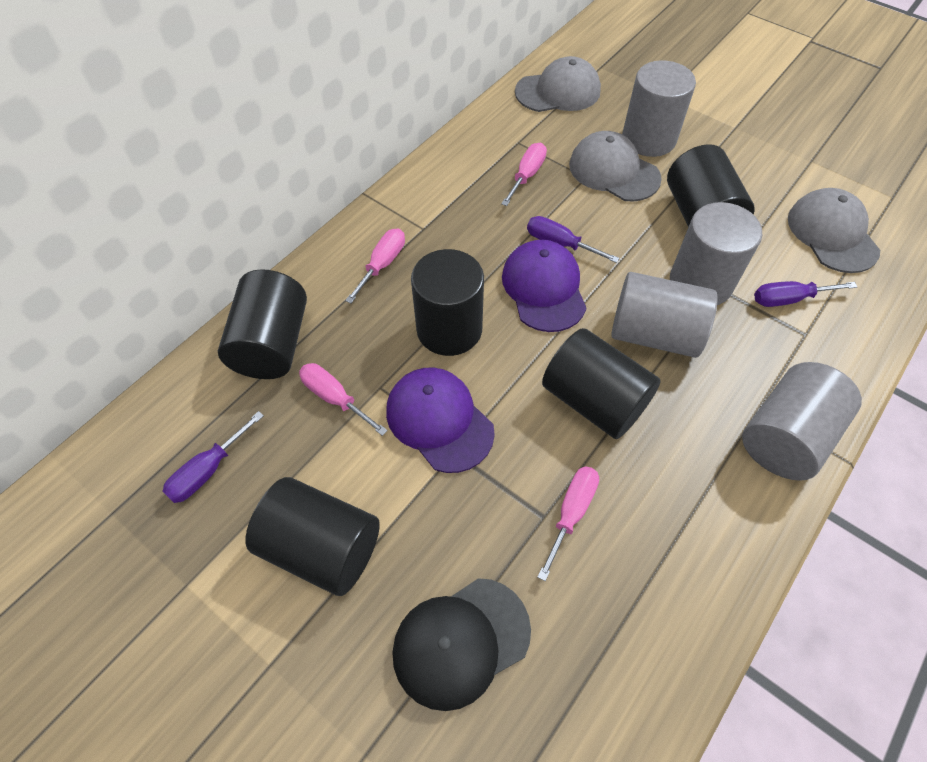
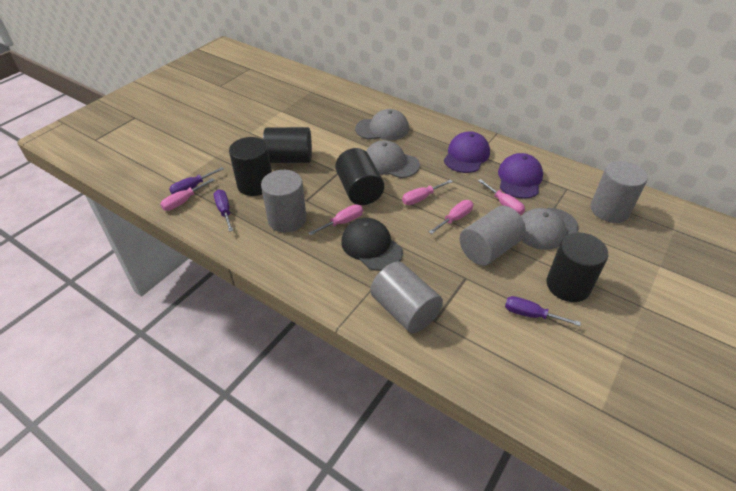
black cylinder: 5 -> 4
pink screwdriver: 4 -> 5

